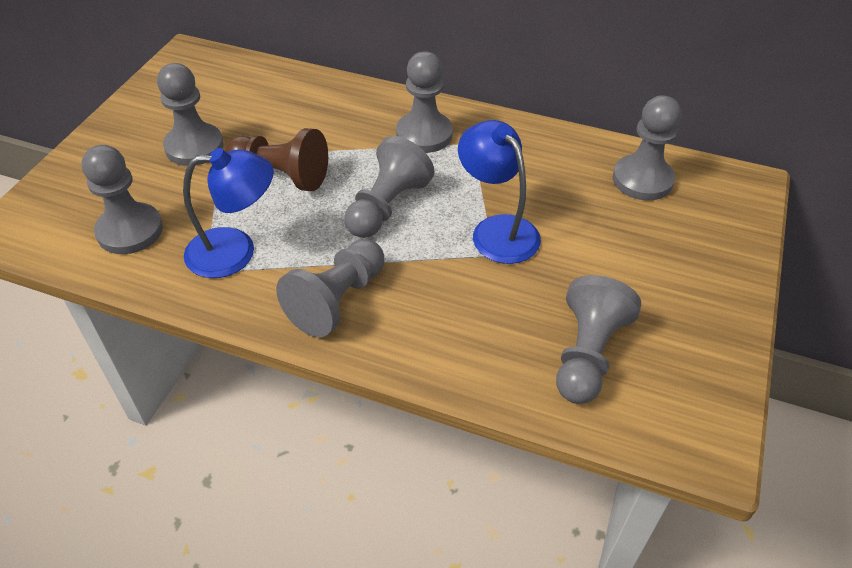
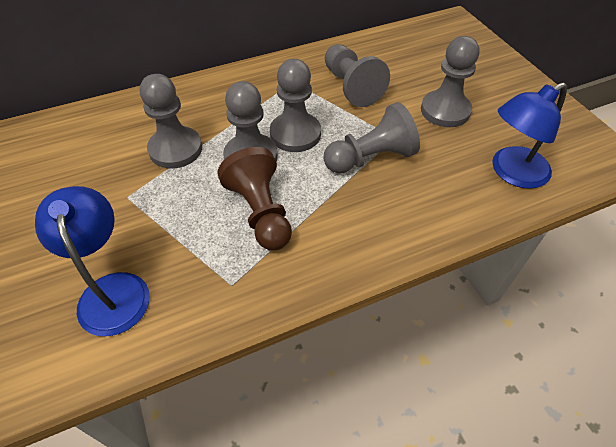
grey pawn: 7 -> 6

